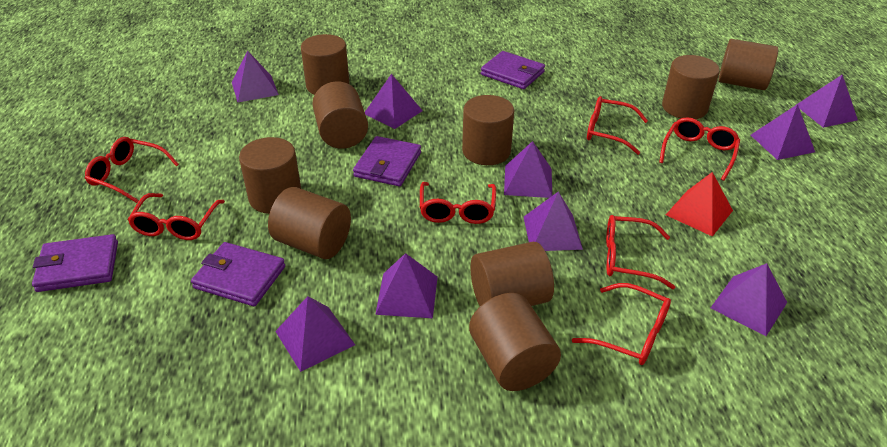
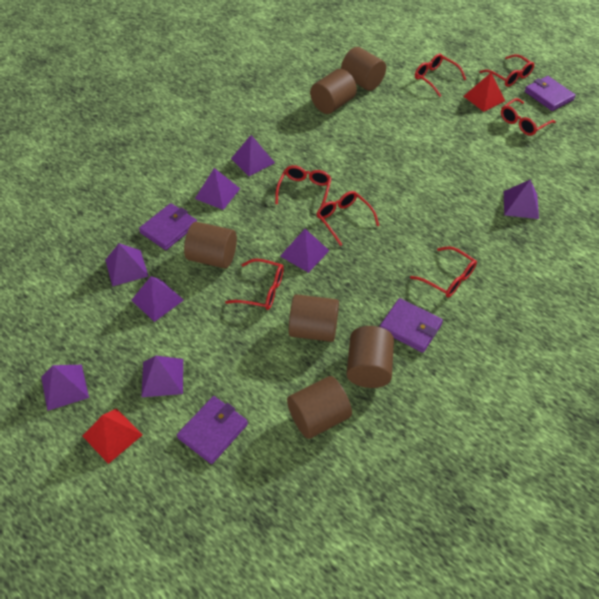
brown cylinder: 9 -> 6
purple pyramid: 9 -> 8
red pyramid: 1 -> 2

